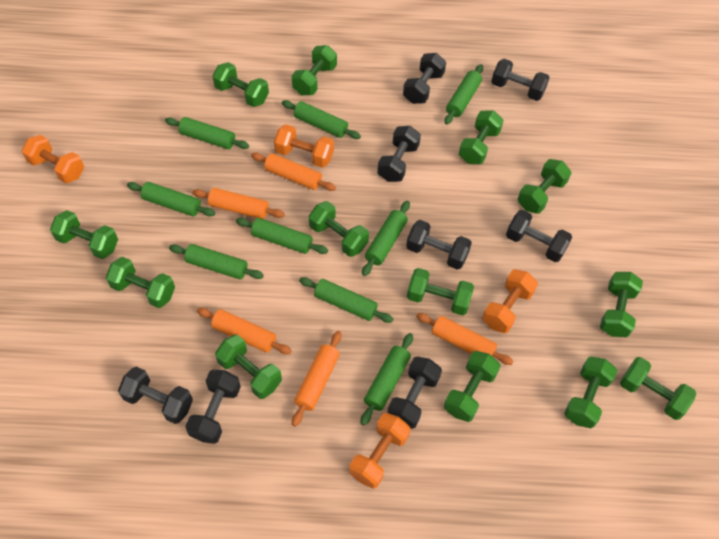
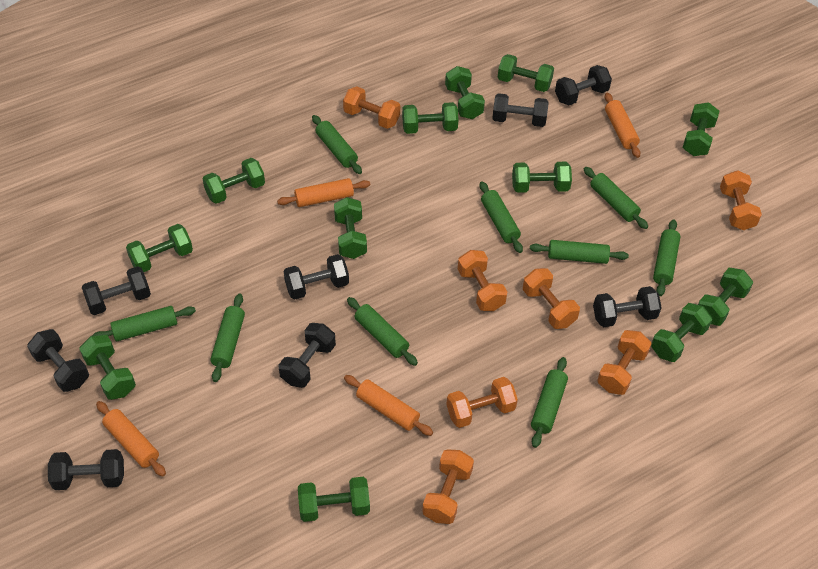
green dumbbell: 13 -> 12
orange dumbbell: 4 -> 7
orange rolling pin: 5 -> 4

